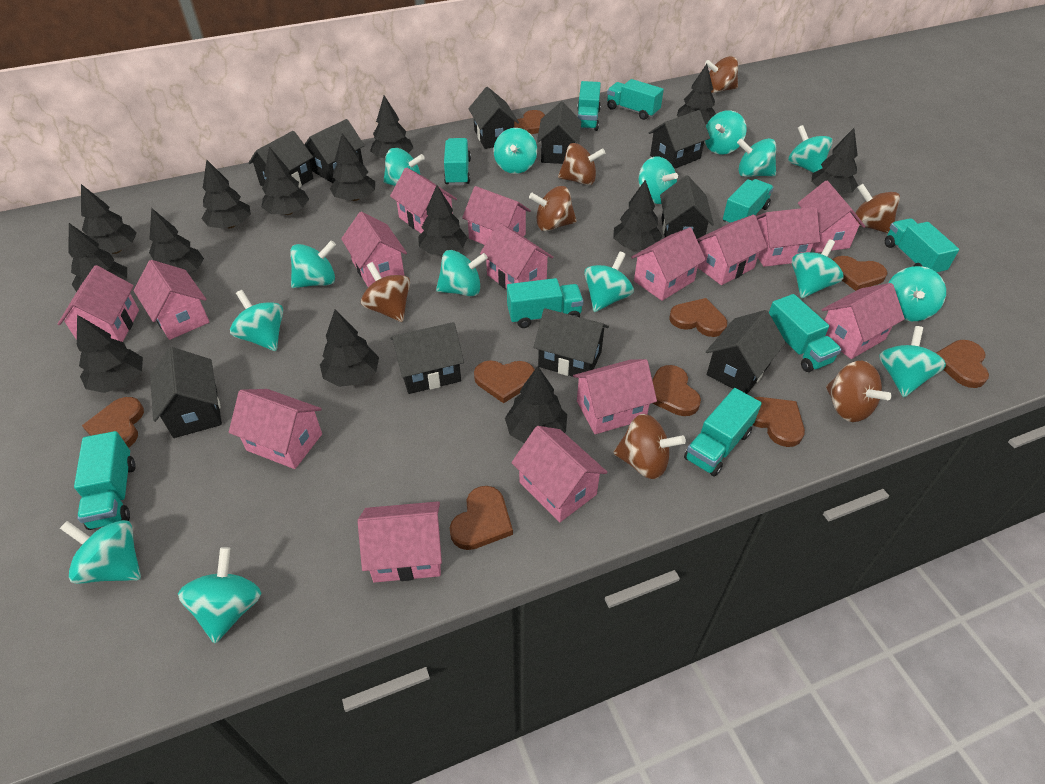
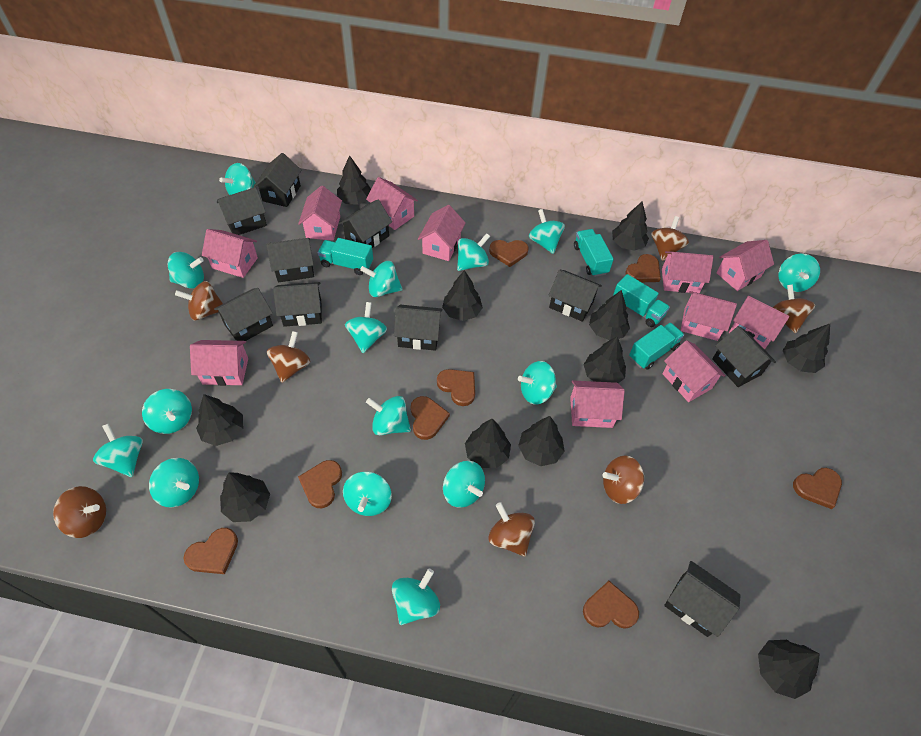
black tree: 14 -> 11
brown heart: 9 -> 8
pink house: 15 -> 11
turquoise truck: 9 -> 4

